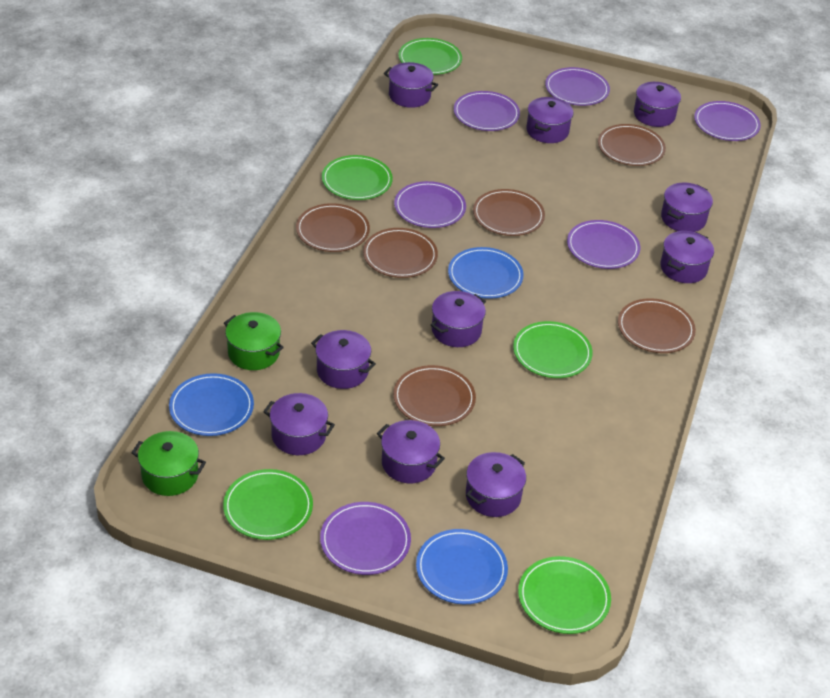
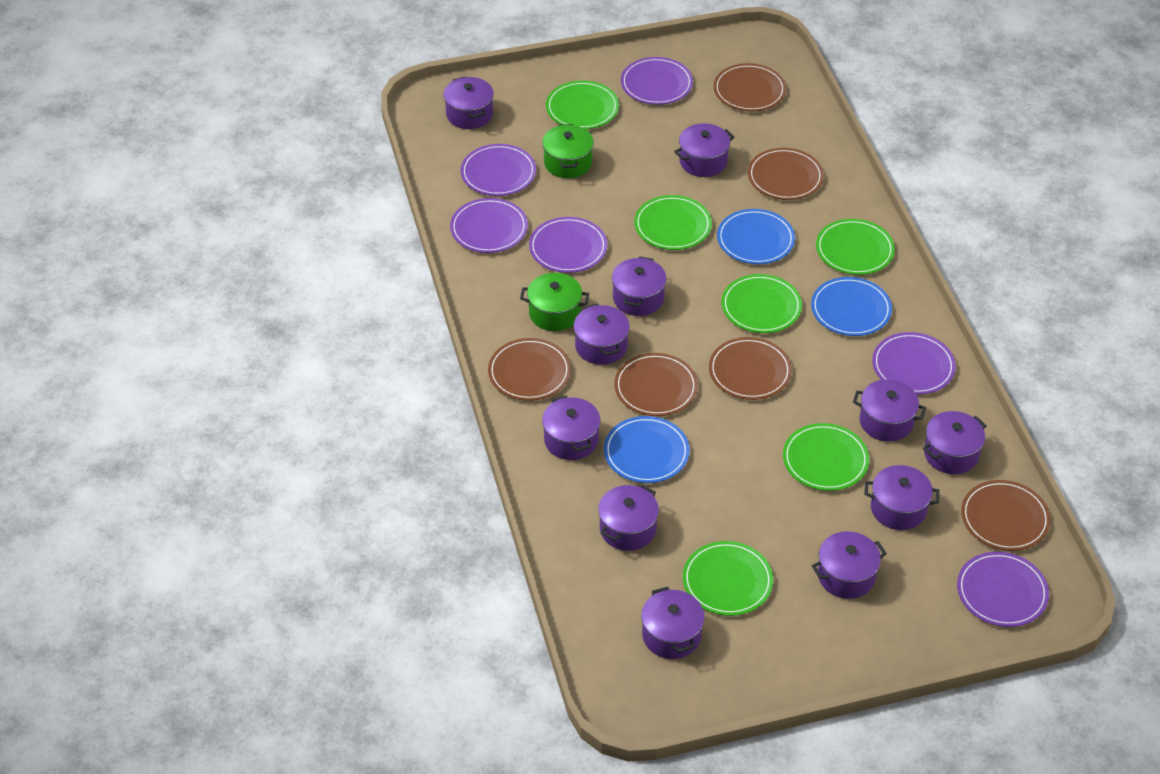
green plate: 5 -> 6
purple pot: 10 -> 11

